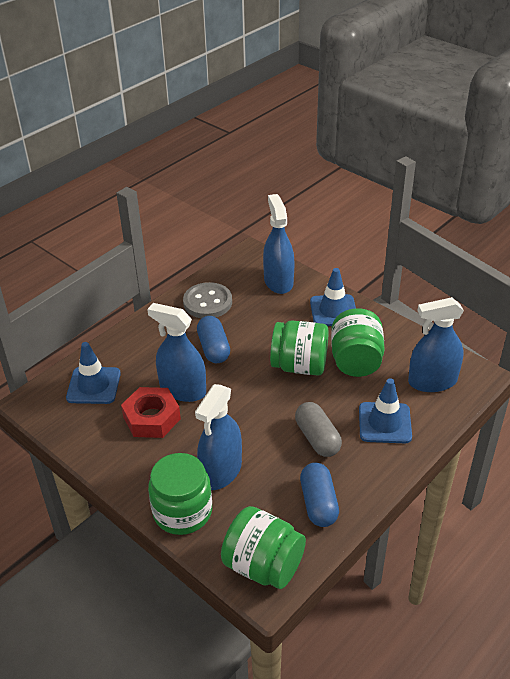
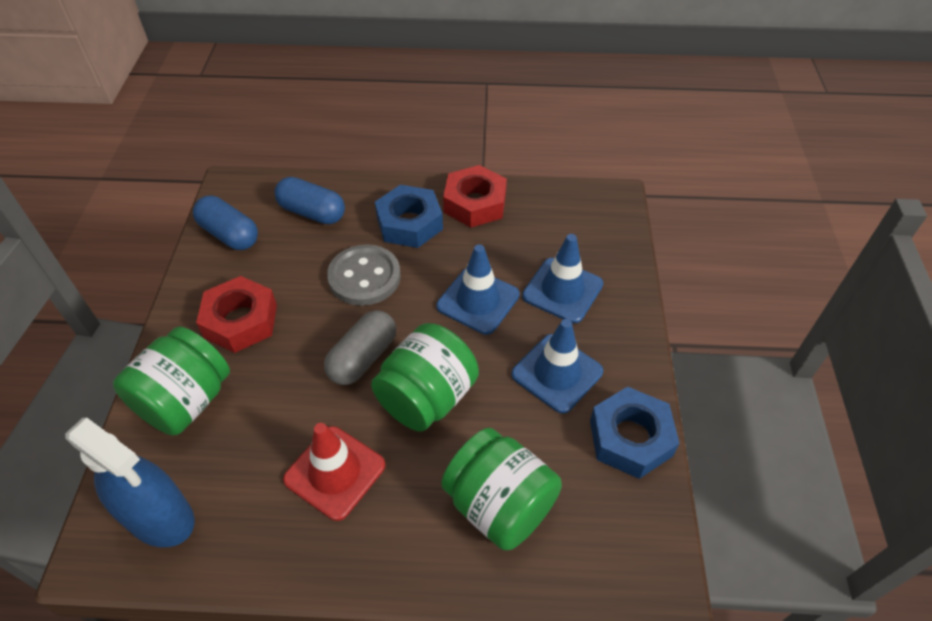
blue nut: 0 -> 2
blue spray bottle: 4 -> 1
green jar: 4 -> 3
red nut: 1 -> 2
red traffic cone: 0 -> 1

